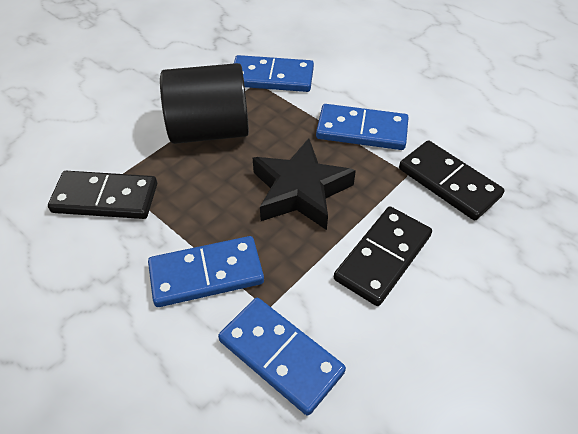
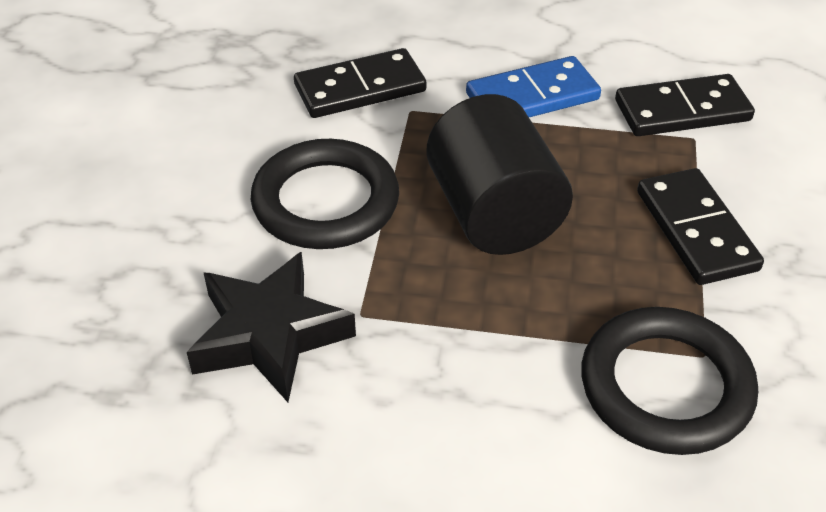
black ring: 0 -> 2
blue domino: 4 -> 1

